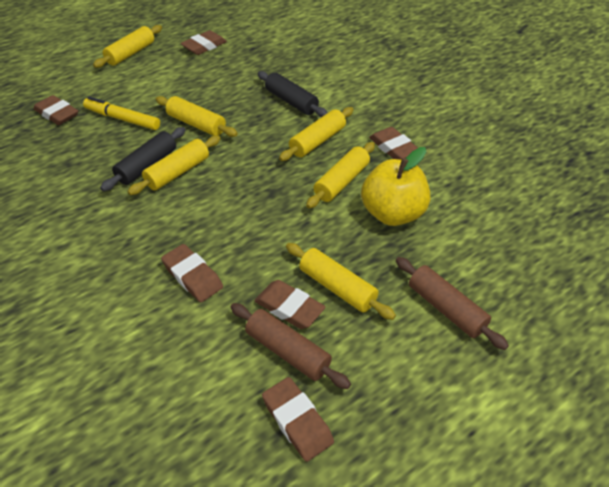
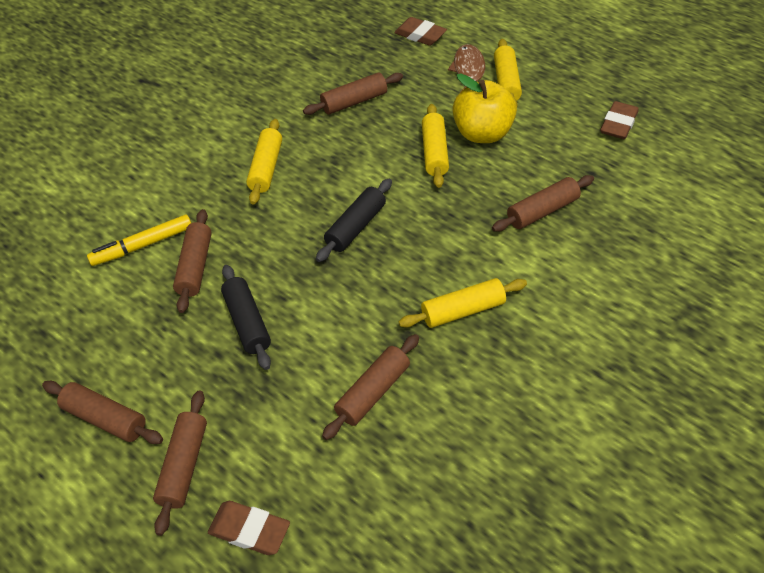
brown eraser: 6 -> 3
brown fish: 0 -> 1
brown rolling pin: 2 -> 6
yellow rolling pin: 6 -> 4

